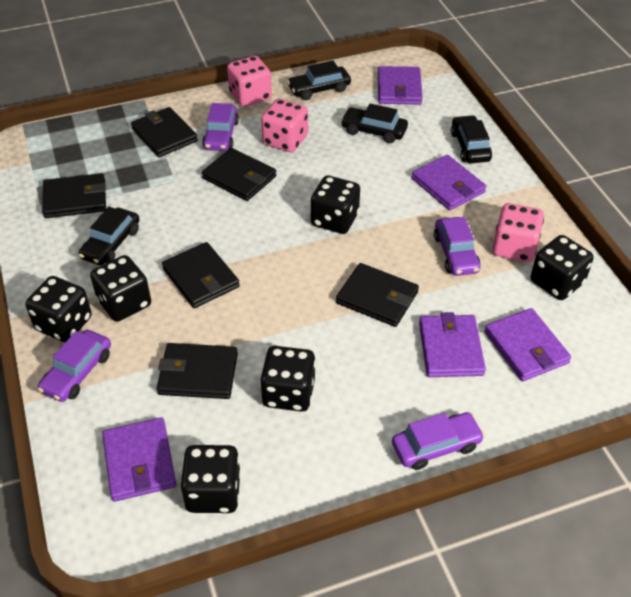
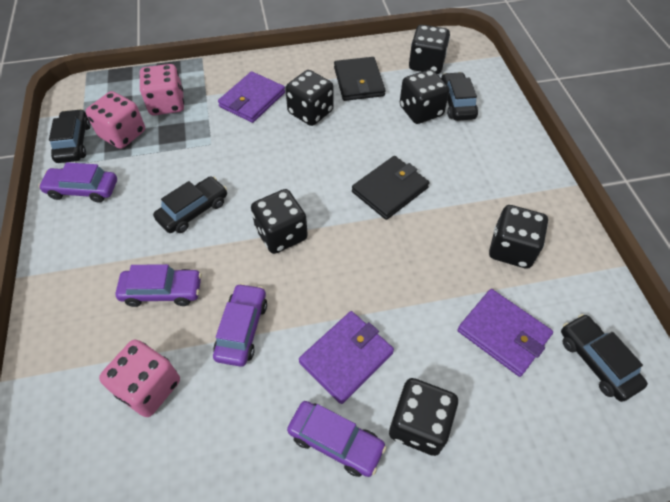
black wallet: 6 -> 2
purple wallet: 5 -> 3

